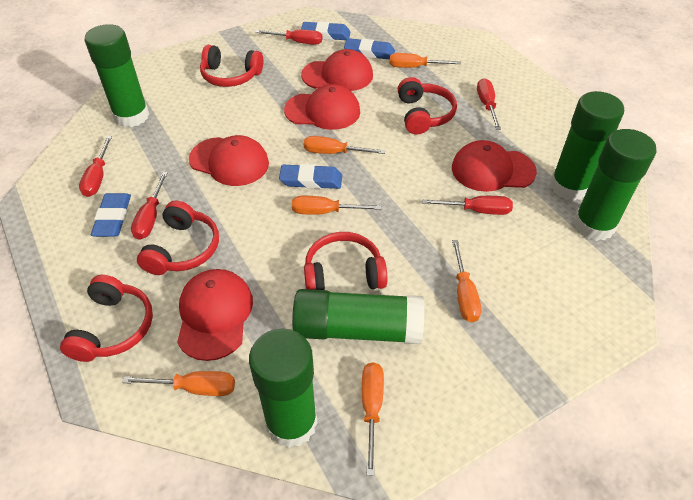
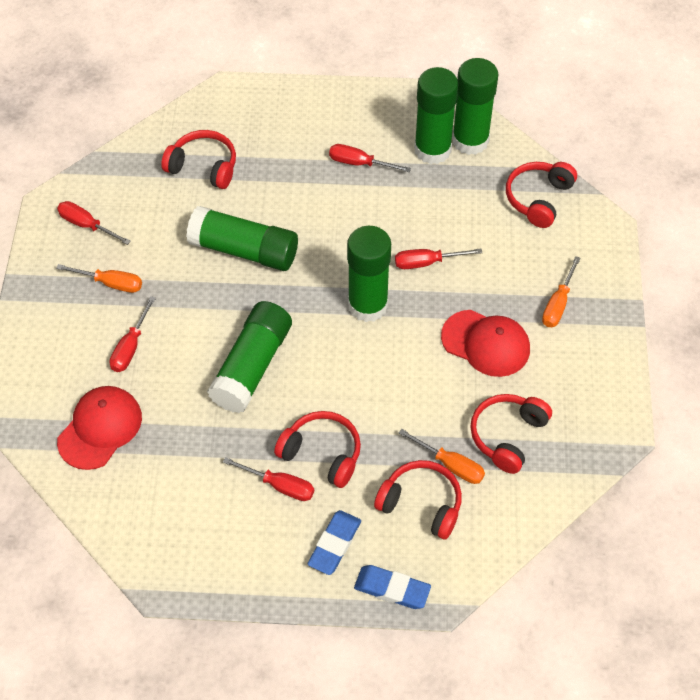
blue eraser: 4 -> 2
orange screwdriver: 6 -> 3
red cap: 5 -> 2

